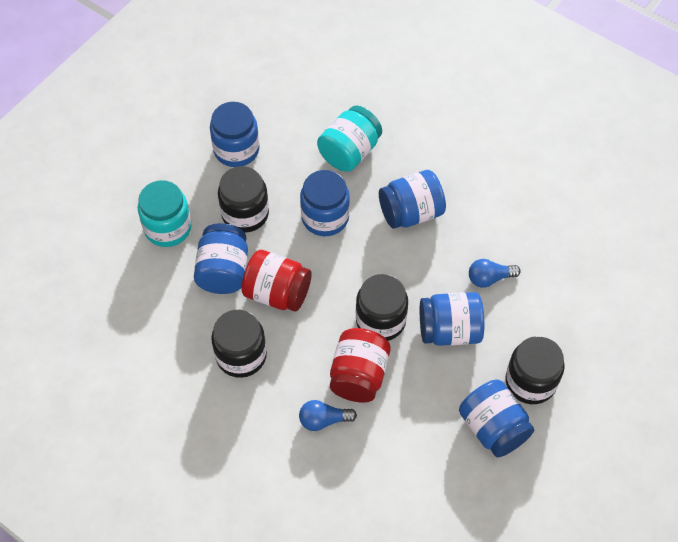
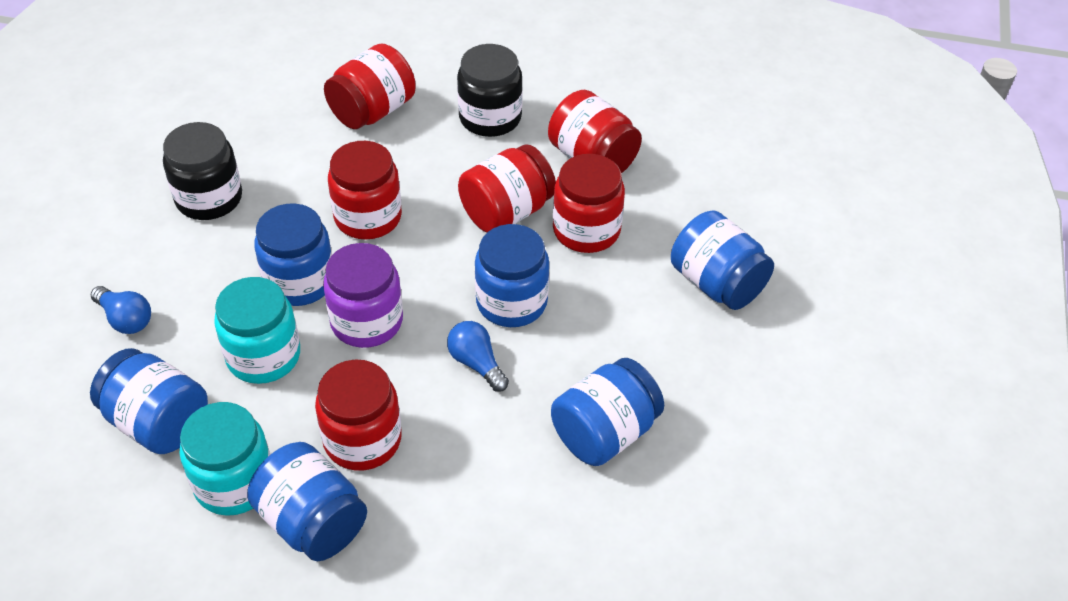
black jar: 4 -> 2
purple jar: 0 -> 1
red jar: 2 -> 6

